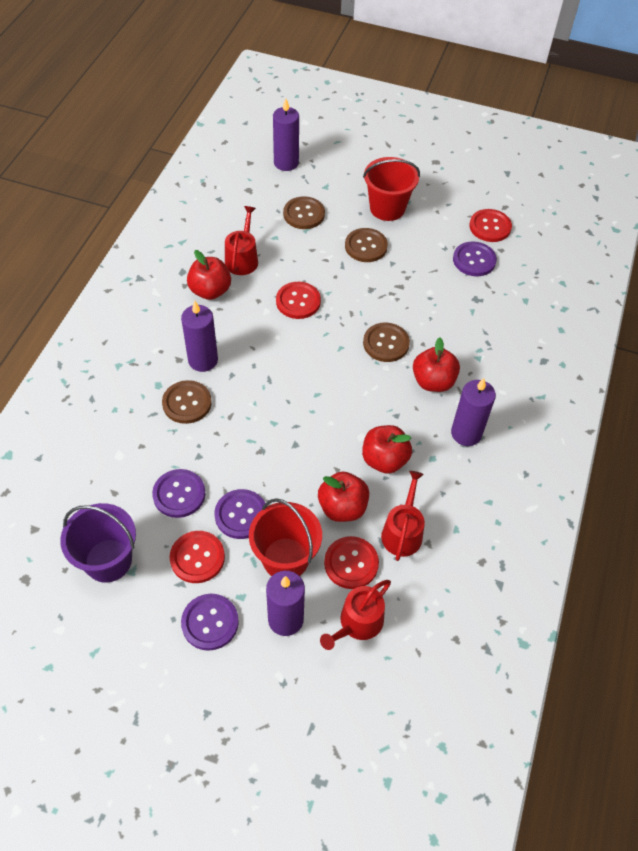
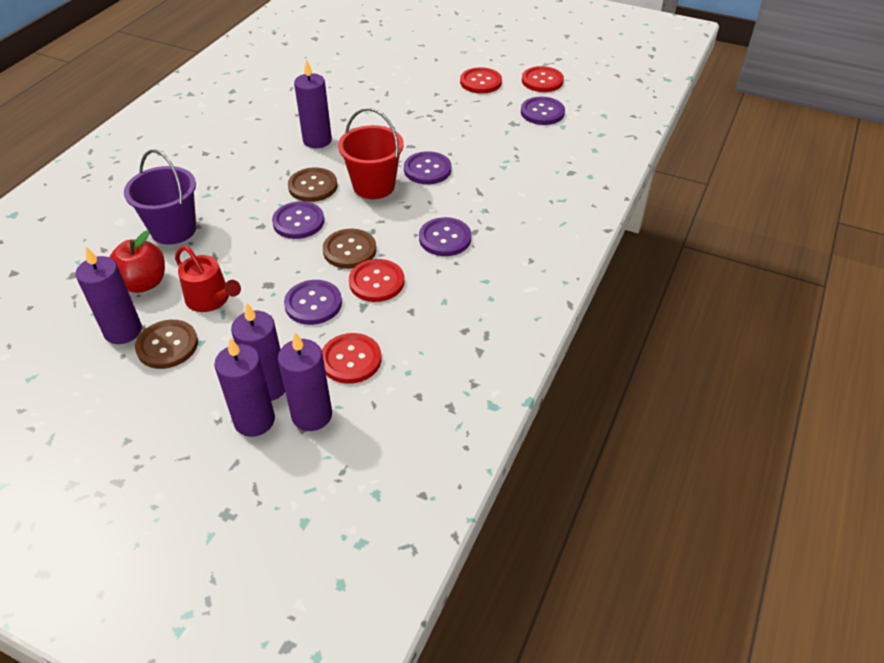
brown button: 4 -> 3
purple button: 4 -> 5
purple candle: 4 -> 5
red apple: 4 -> 1
red bucket: 2 -> 1
red watering can: 3 -> 1

